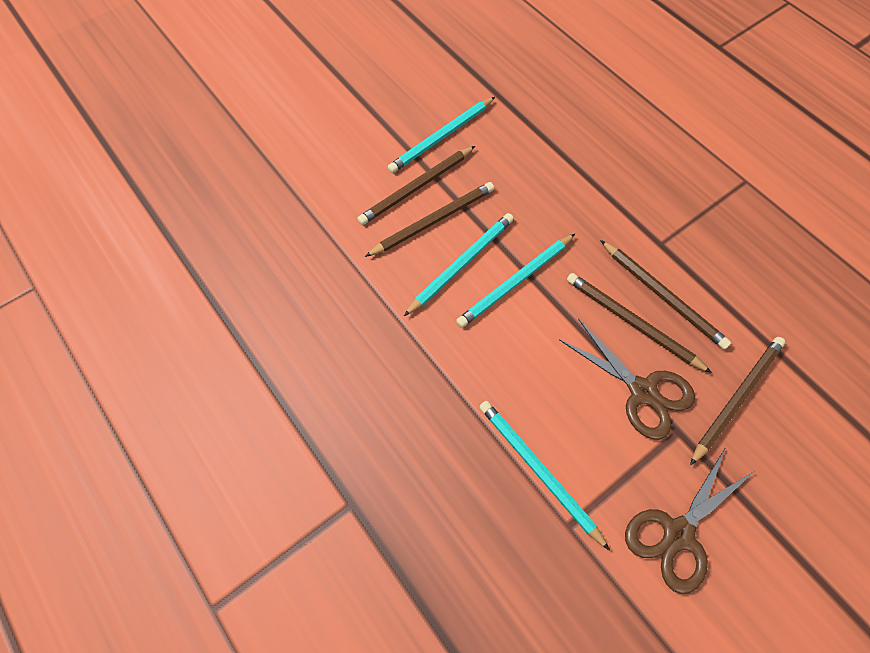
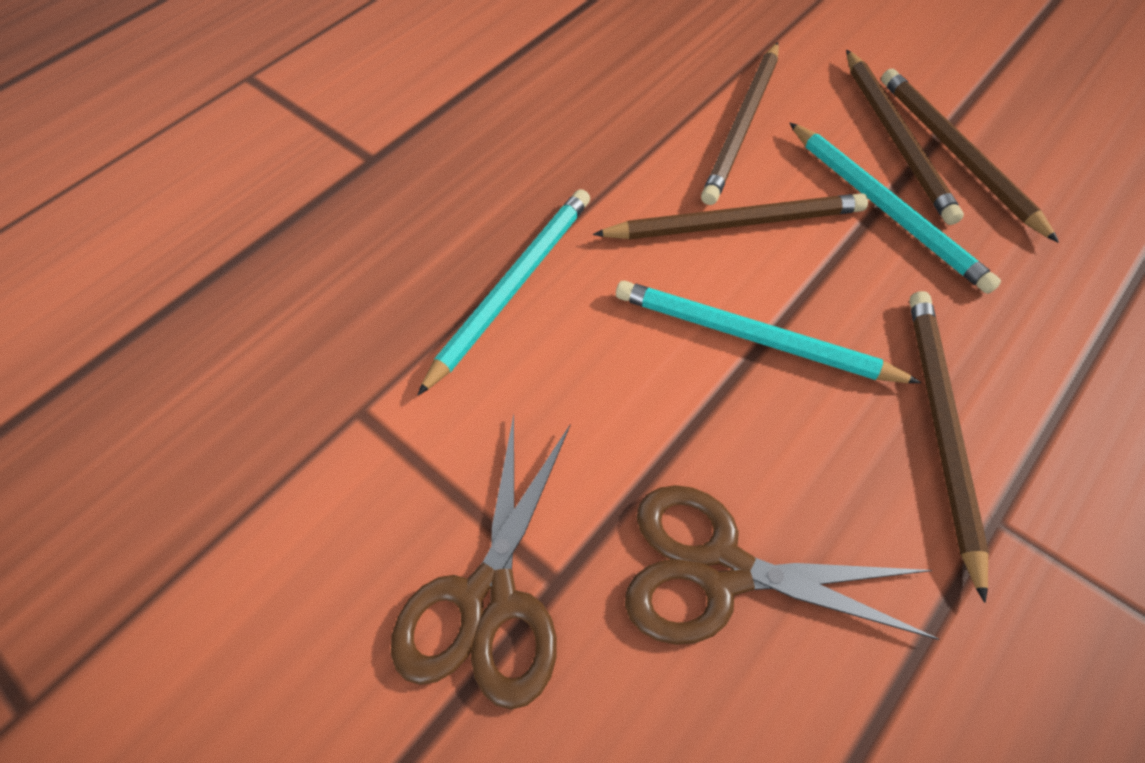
turquoise pencil: 4 -> 3

